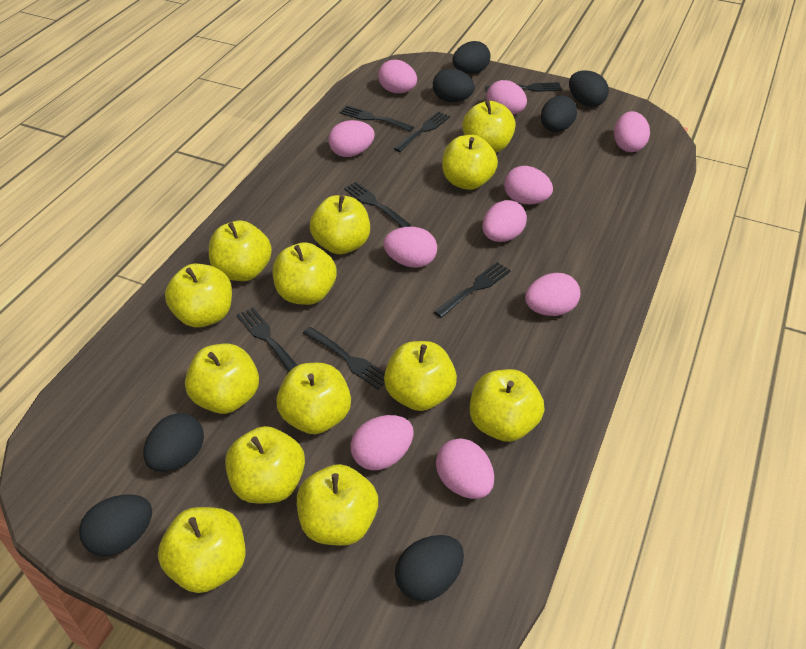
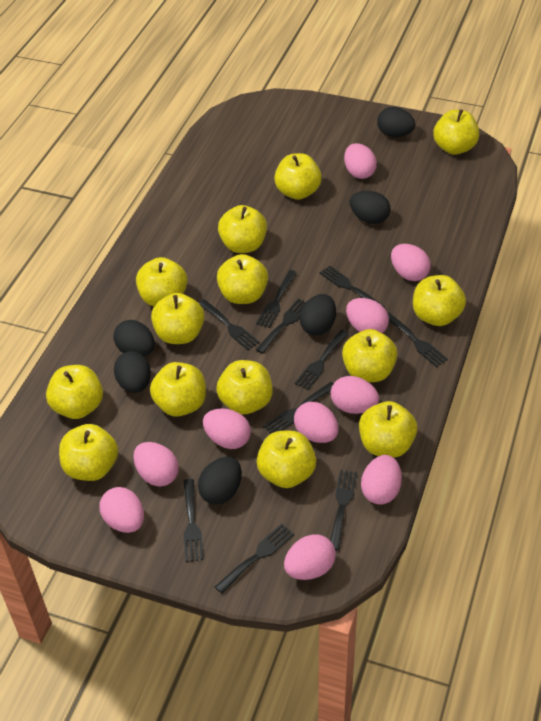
black egg: 7 -> 6
black fork: 7 -> 10
yellow apple: 13 -> 14

